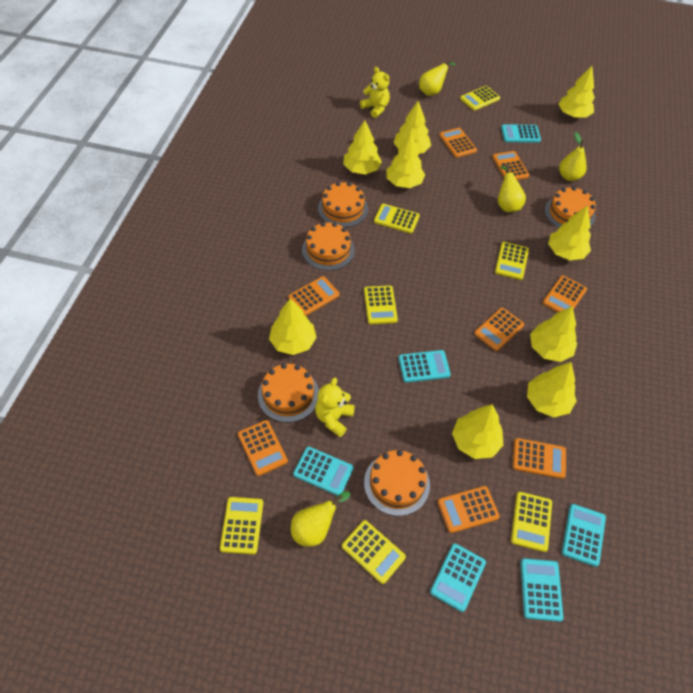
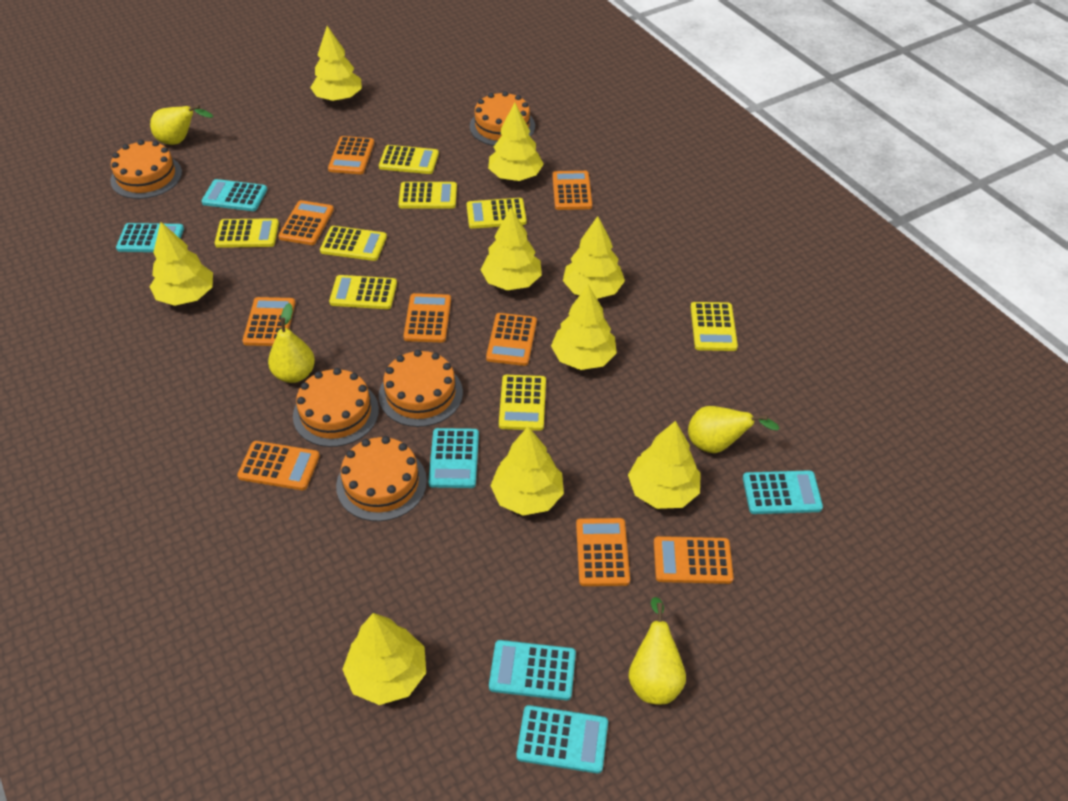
orange calculator: 8 -> 9
yellow calculator: 7 -> 8
yellow teddy bear: 2 -> 0

